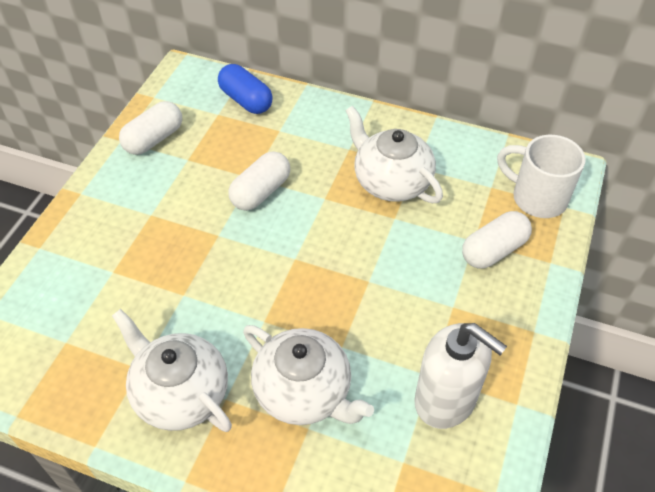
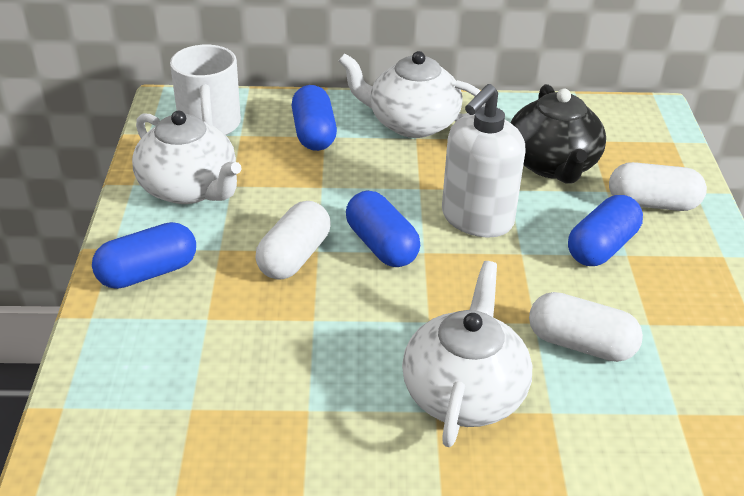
black teapot: 0 -> 1
blue capsule: 1 -> 4

